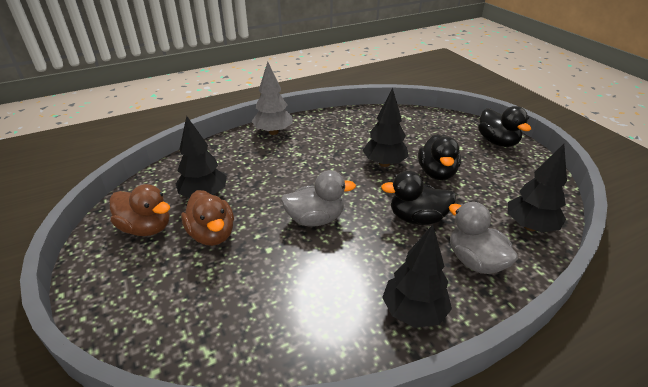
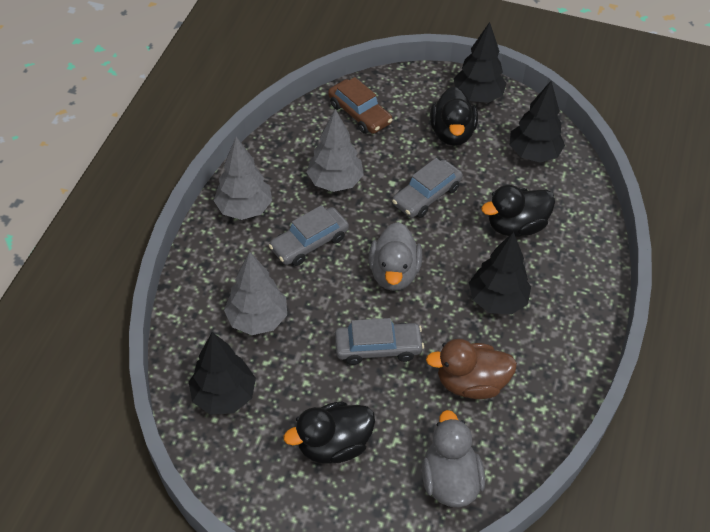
brown car: 0 -> 1
brown duck: 2 -> 1
grey car: 0 -> 3
grey tree: 1 -> 3

